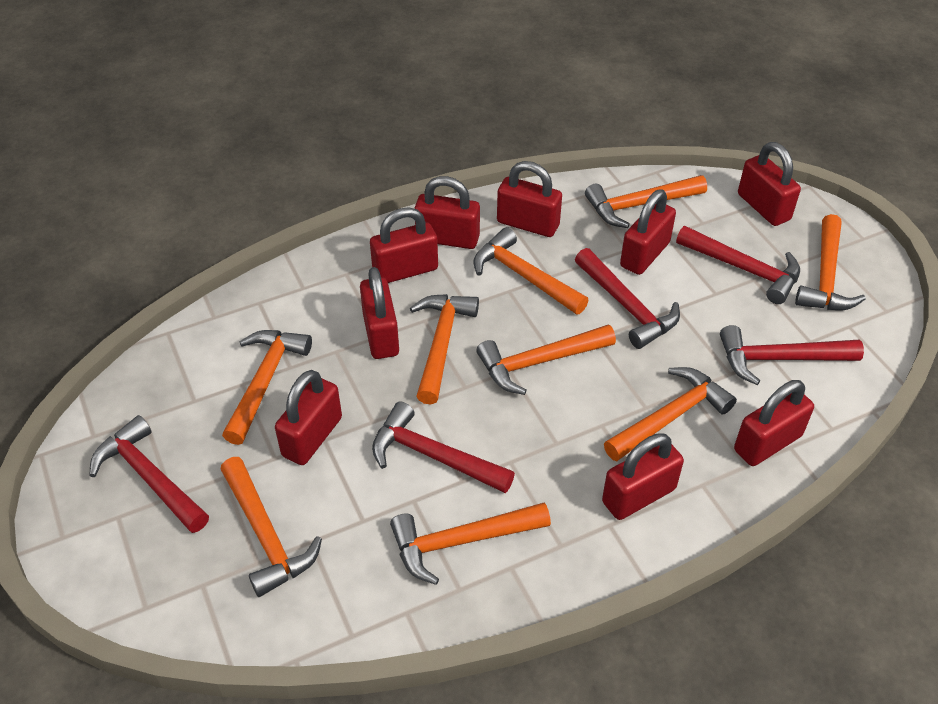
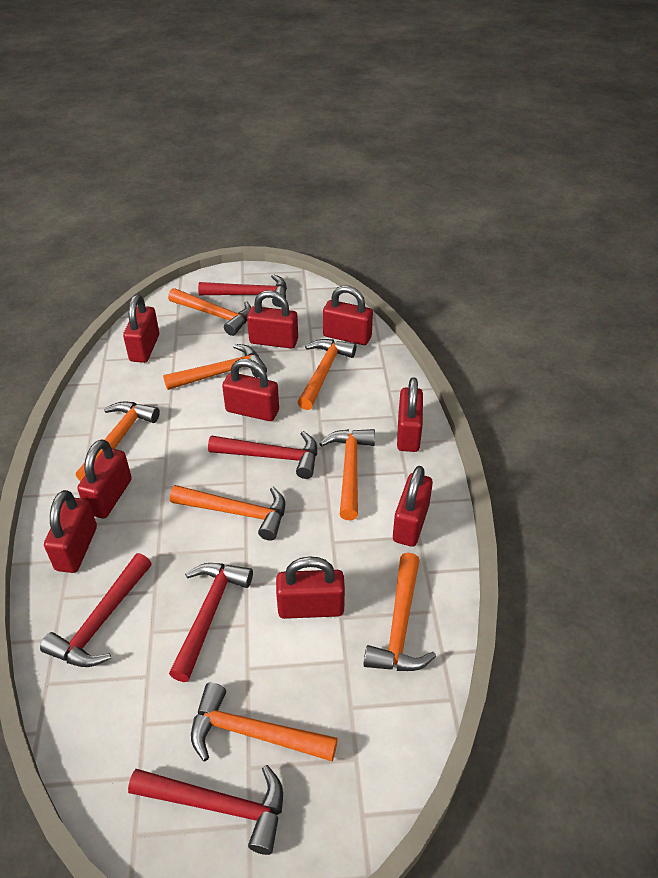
orange hammer: 9 -> 8

